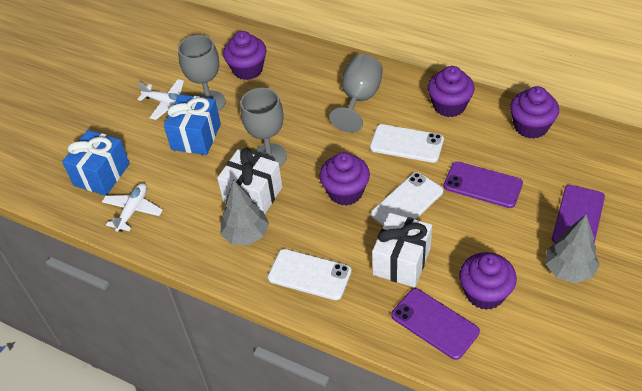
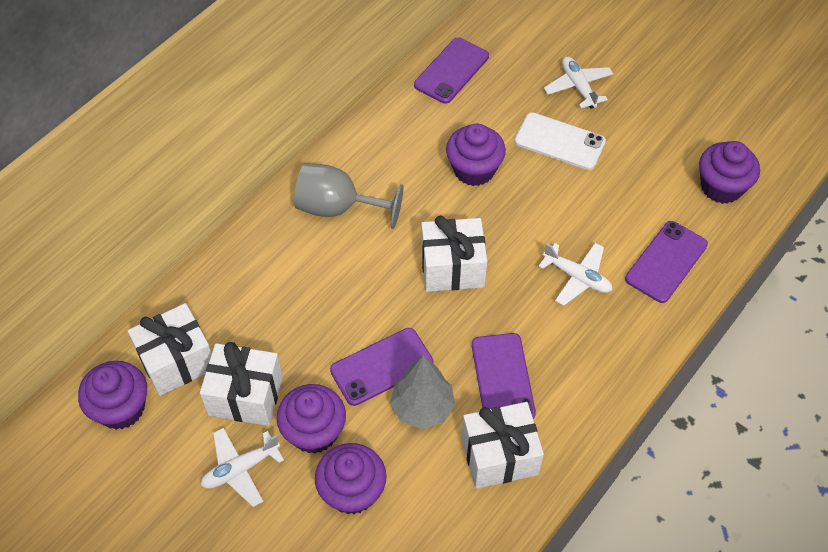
blue gift: 2 -> 0
grey goblet: 3 -> 1
grey tree: 2 -> 1
purple phone: 3 -> 4
white gift: 2 -> 4
white phone: 3 -> 1
white plane: 2 -> 3

